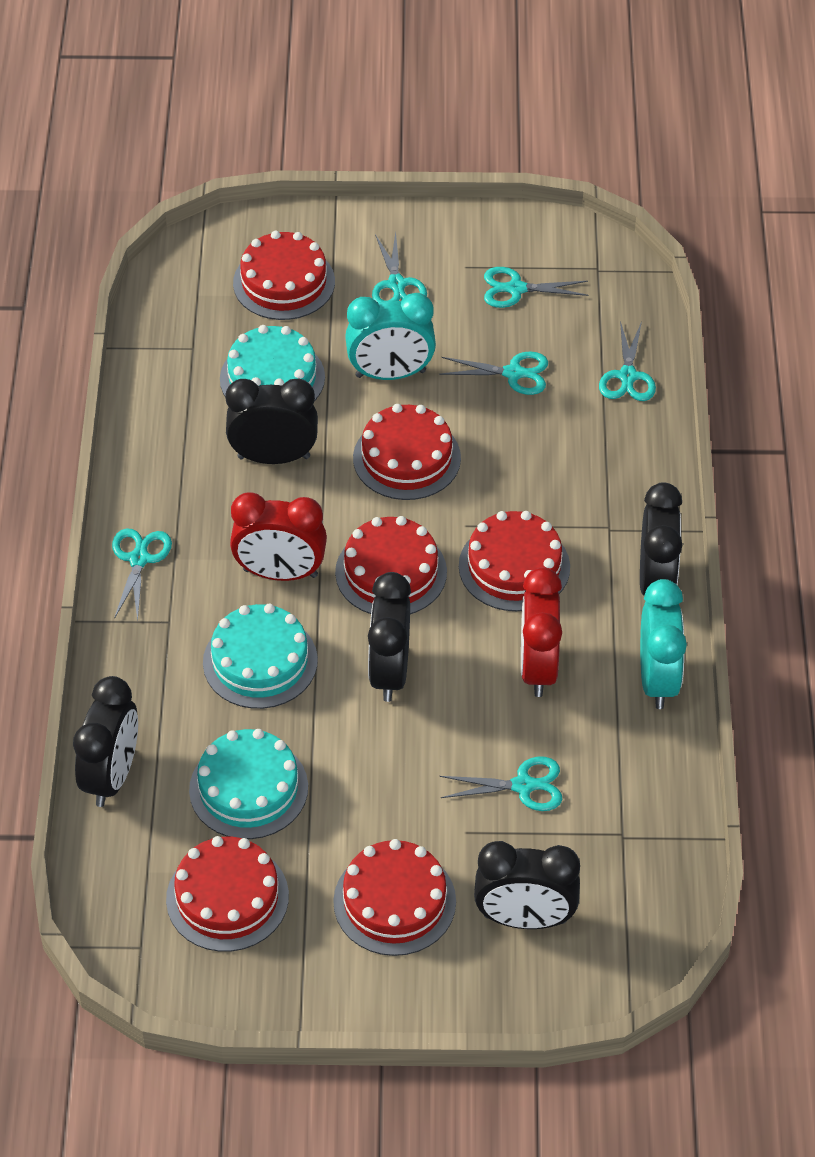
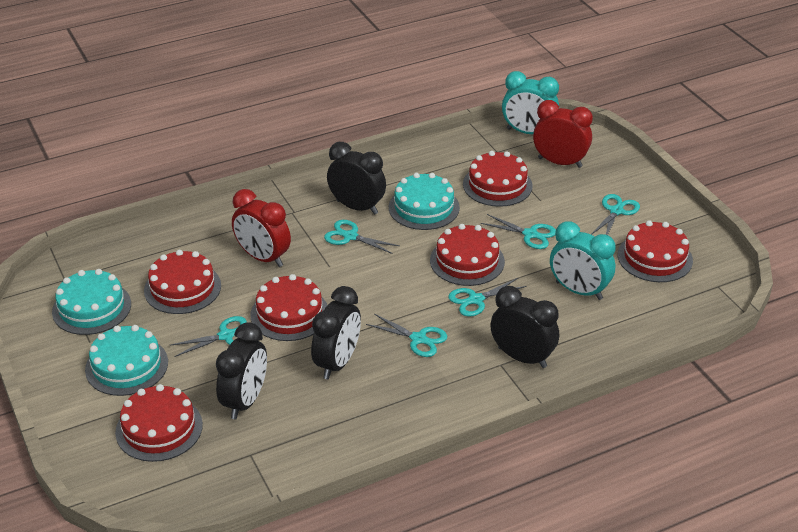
black clock: 5 -> 4

